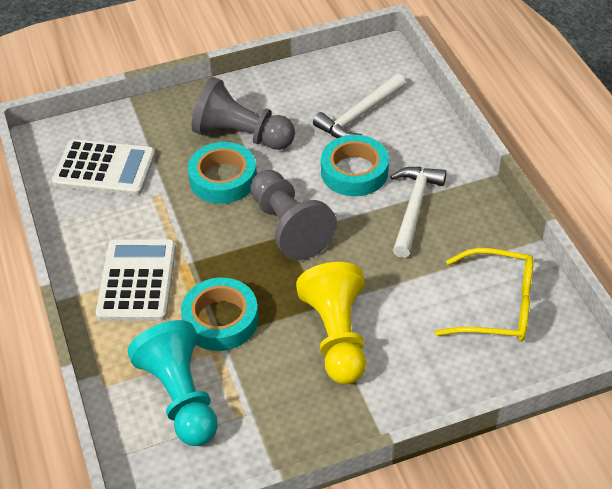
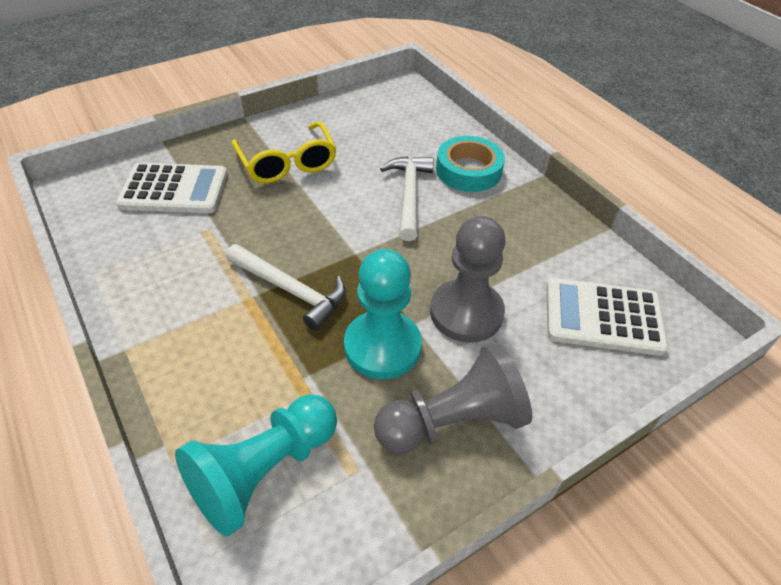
turquoise pawn: 1 -> 2
turquoise tape: 3 -> 1
yellow pawn: 1 -> 0

